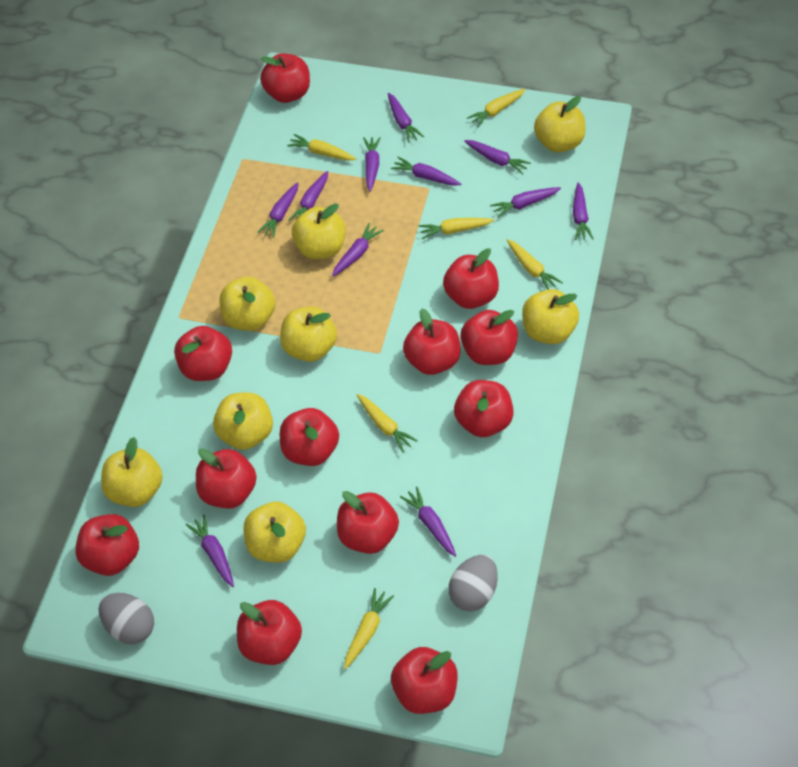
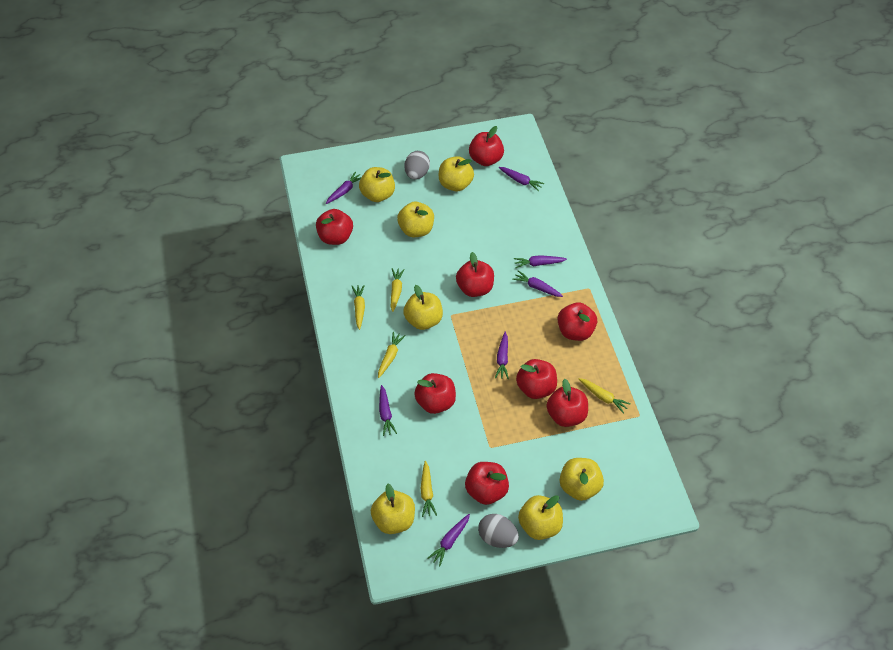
purple carrot: 11 -> 7
red apple: 12 -> 8
yellow apple: 8 -> 7
yellow carrot: 6 -> 5

